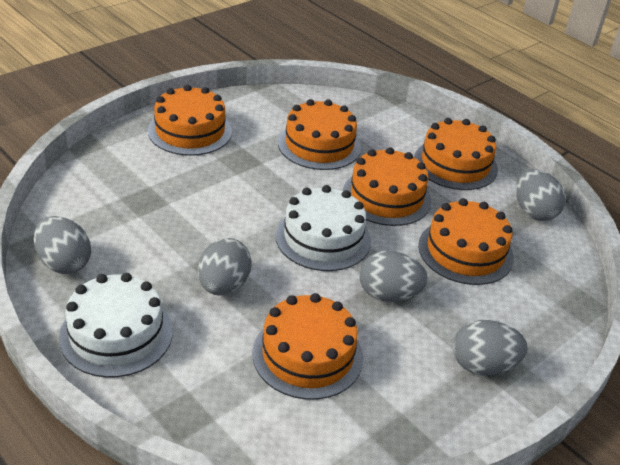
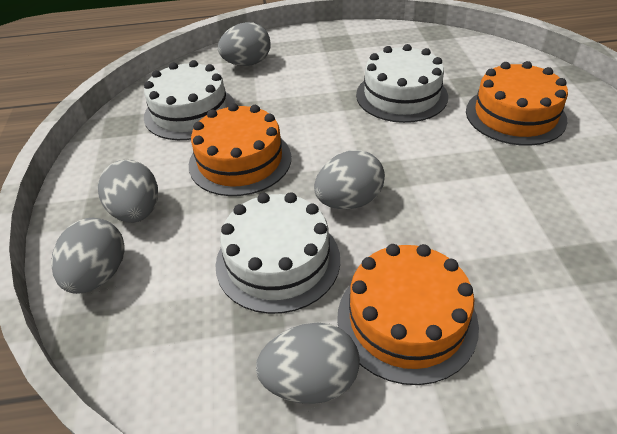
orange cake: 6 -> 3
white cake: 2 -> 3

